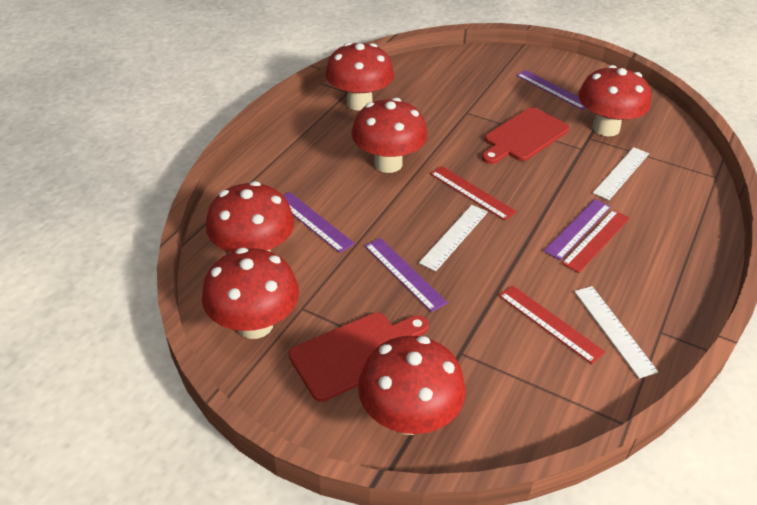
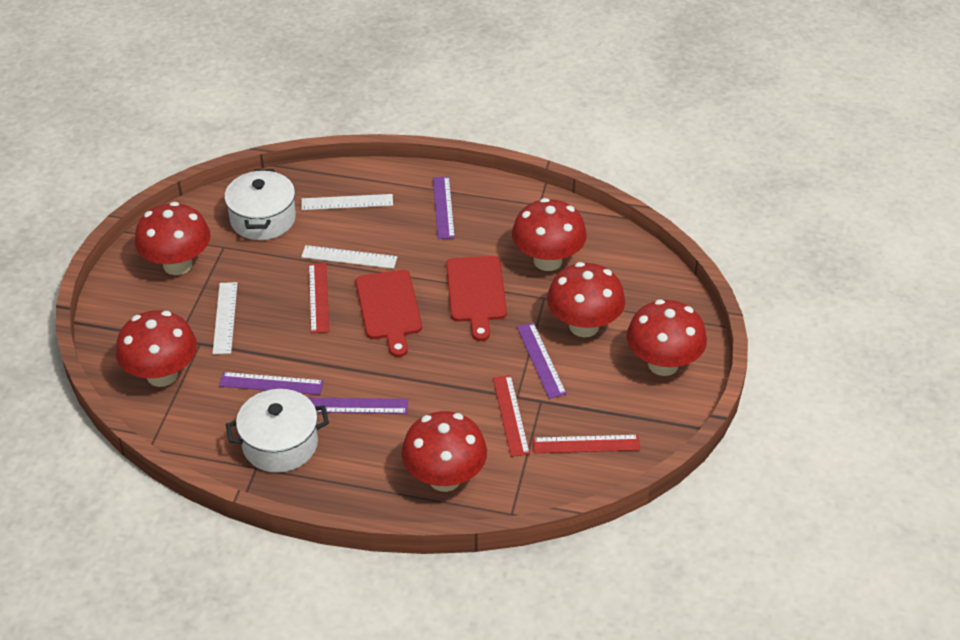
white pot: 0 -> 2

